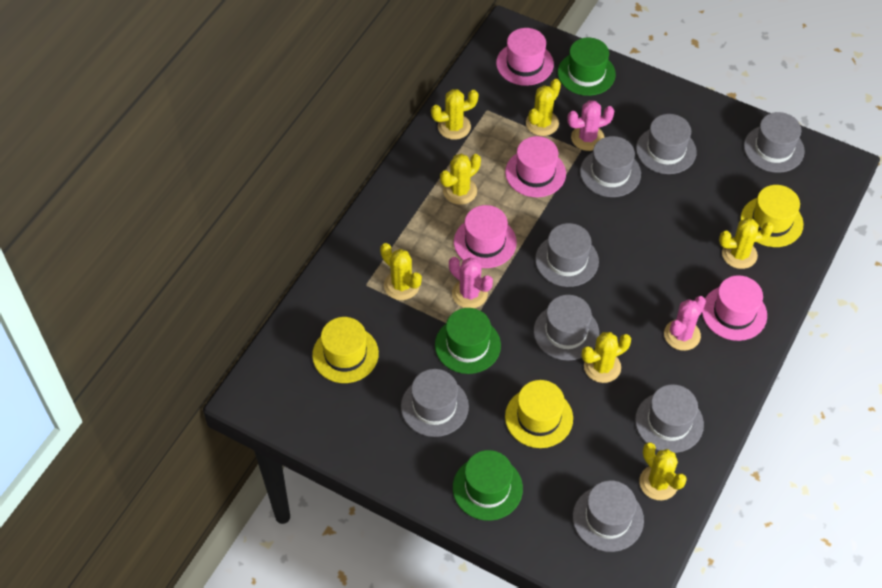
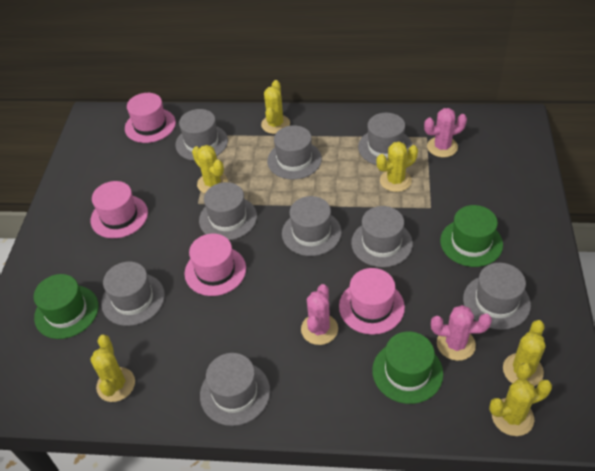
grey hat: 8 -> 9
yellow cactus: 7 -> 6
yellow hat: 3 -> 0

